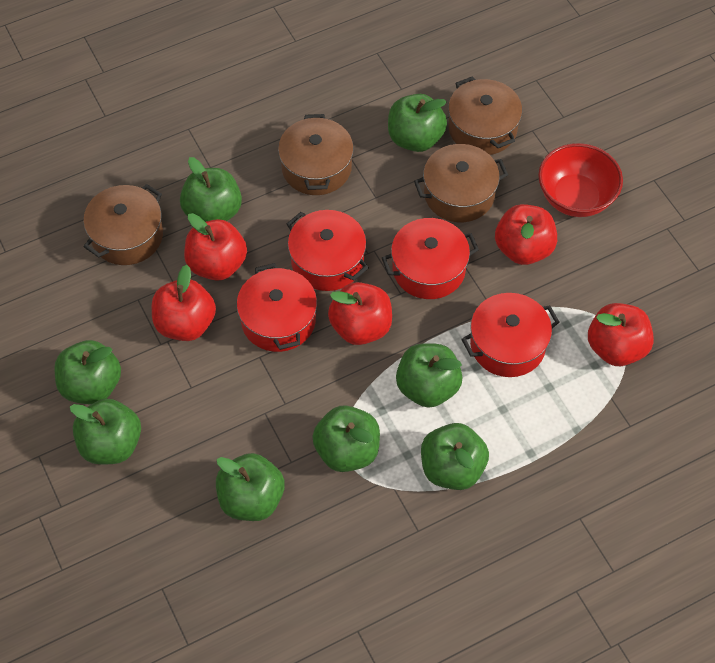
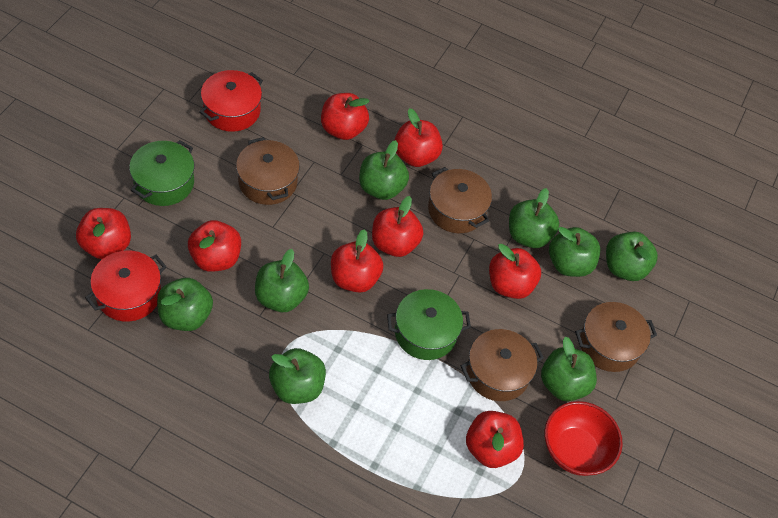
green pot: 0 -> 2
red apple: 5 -> 8
red pot: 4 -> 2

